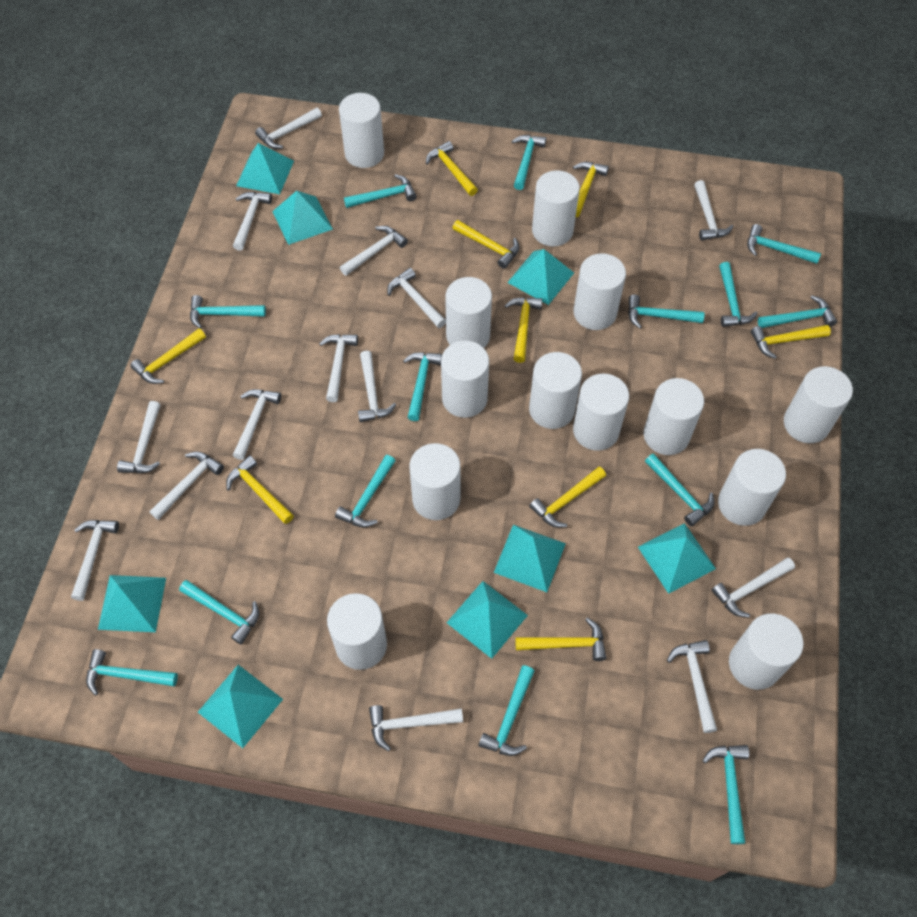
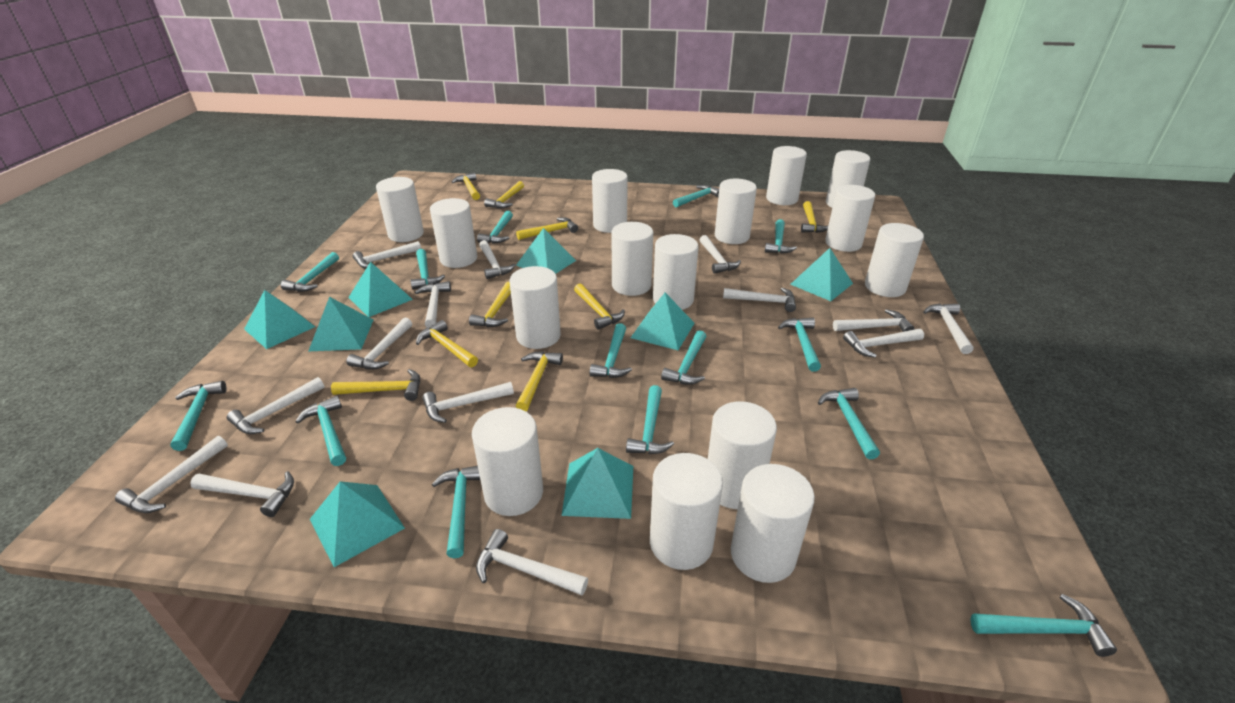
white cylinder: 13 -> 15

